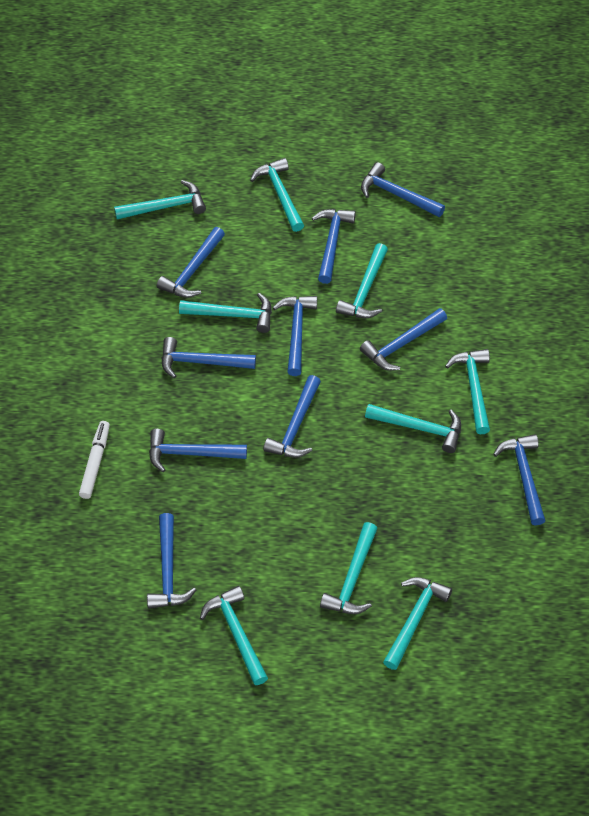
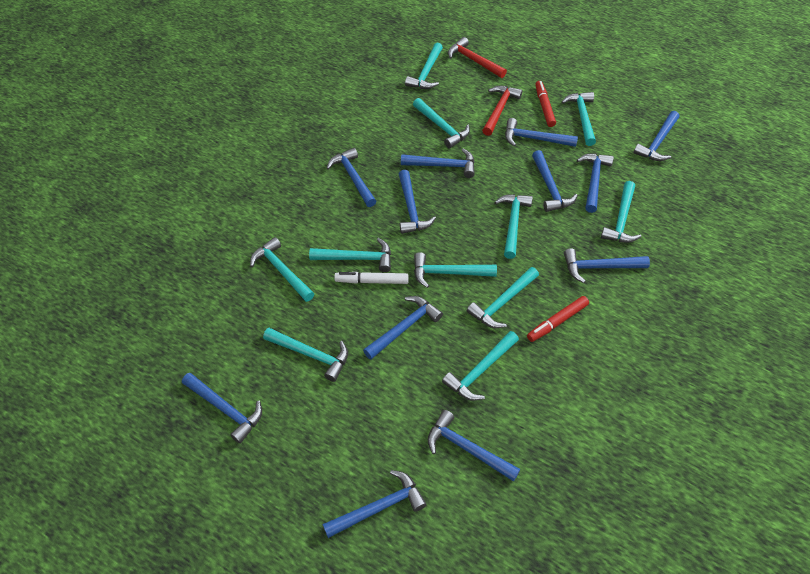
blue hammer: 10 -> 12
red hammer: 0 -> 2
red marker: 0 -> 2
turquoise hammer: 9 -> 11

